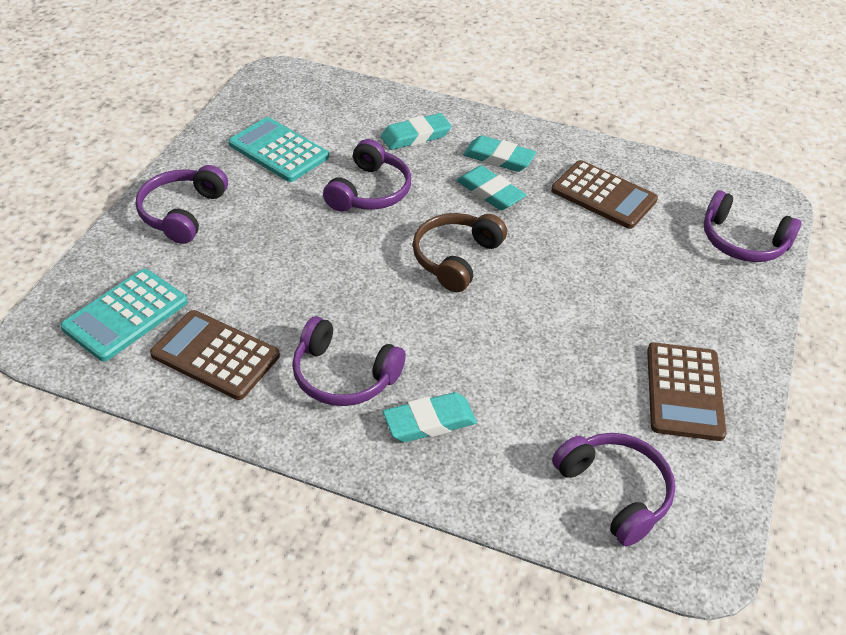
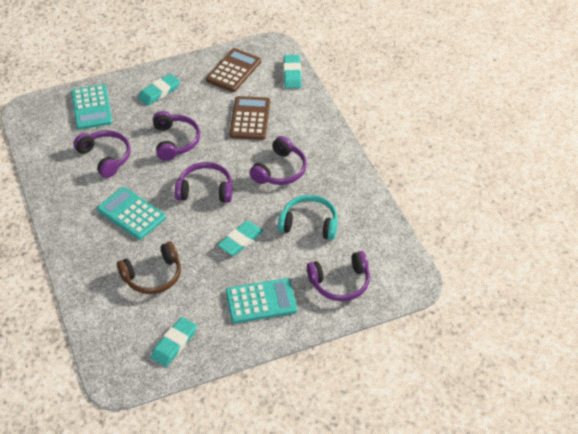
brown calculator: 3 -> 2
turquoise calculator: 2 -> 3
turquoise headphones: 0 -> 1

